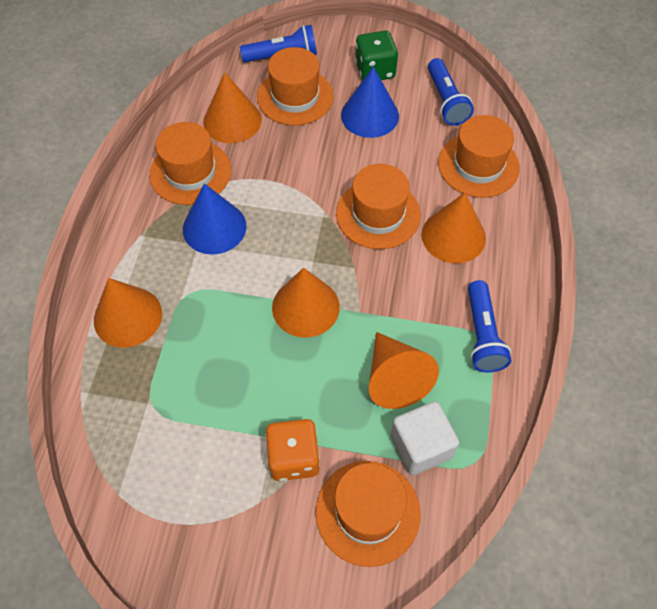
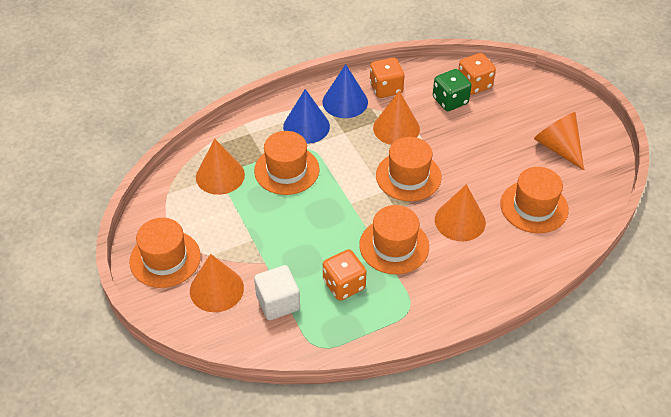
blue flashlight: 3 -> 0
orange dice: 1 -> 3

